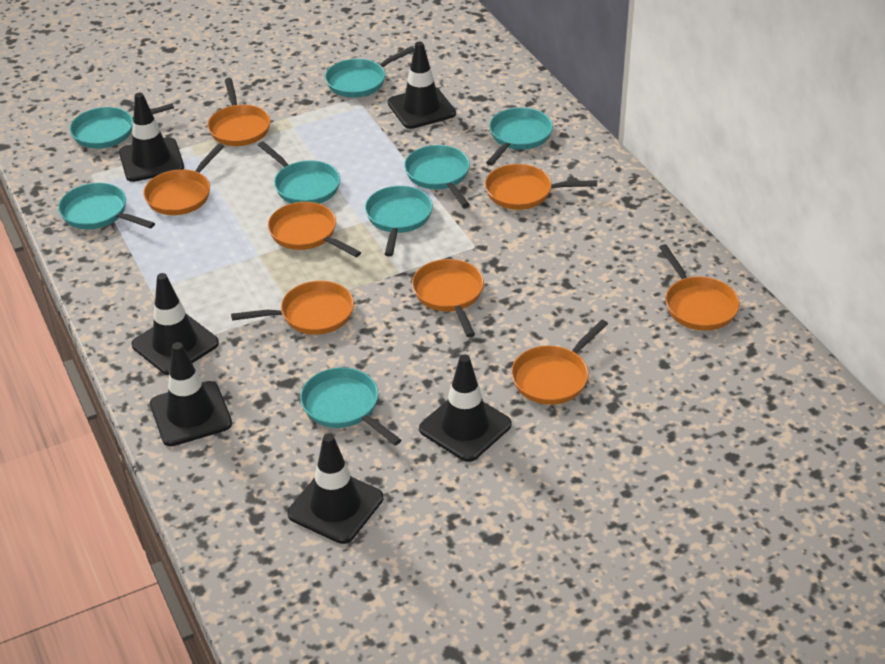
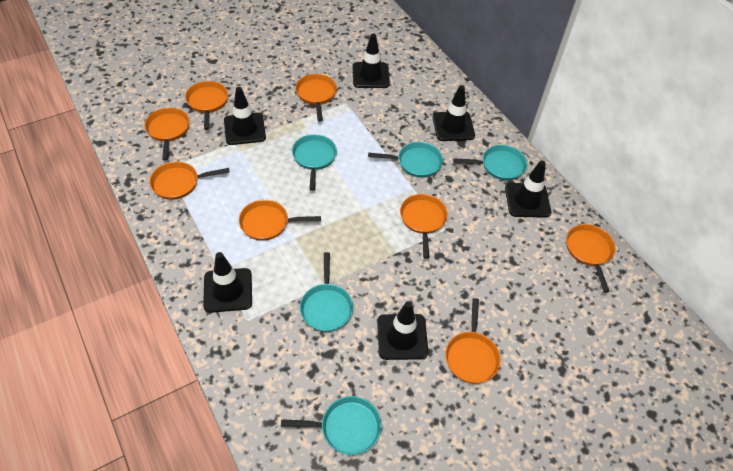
turquoise pan: 8 -> 5

